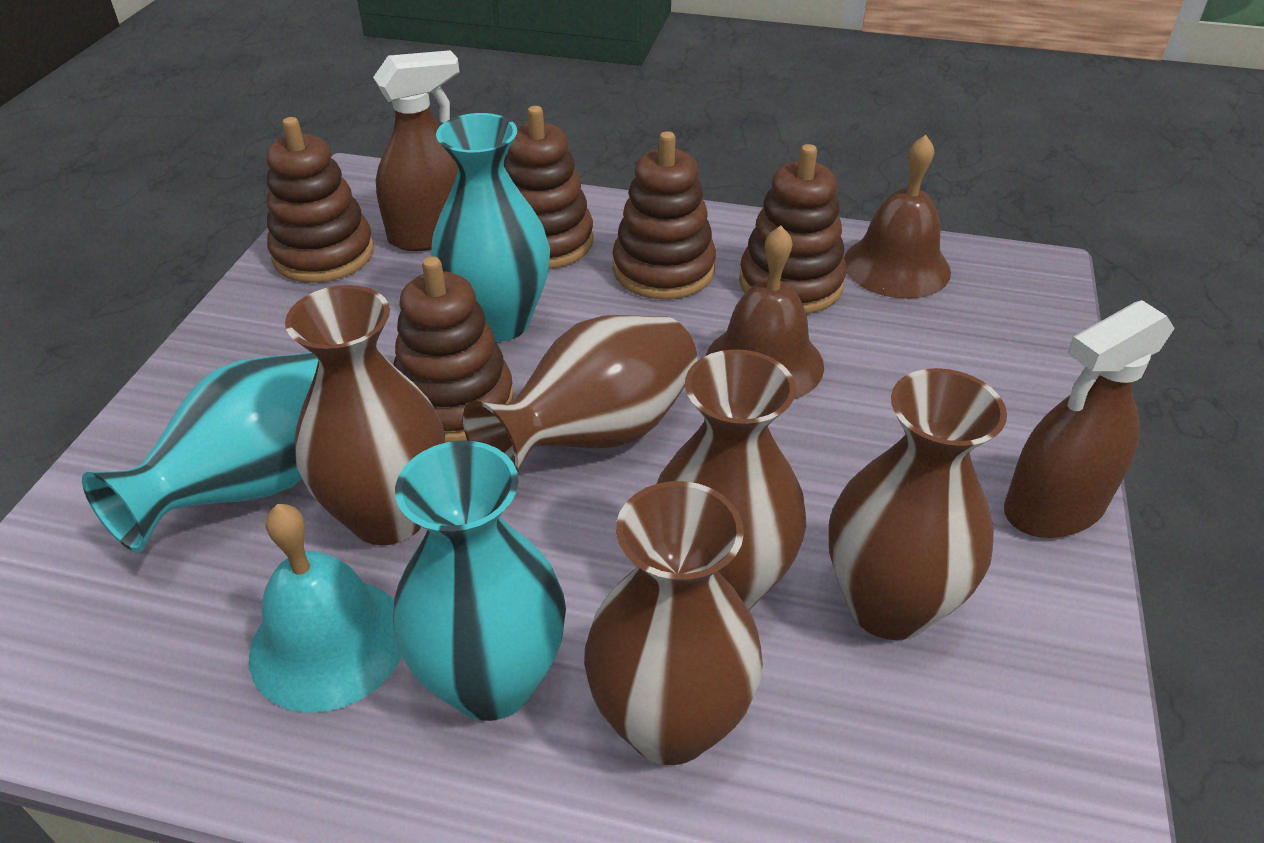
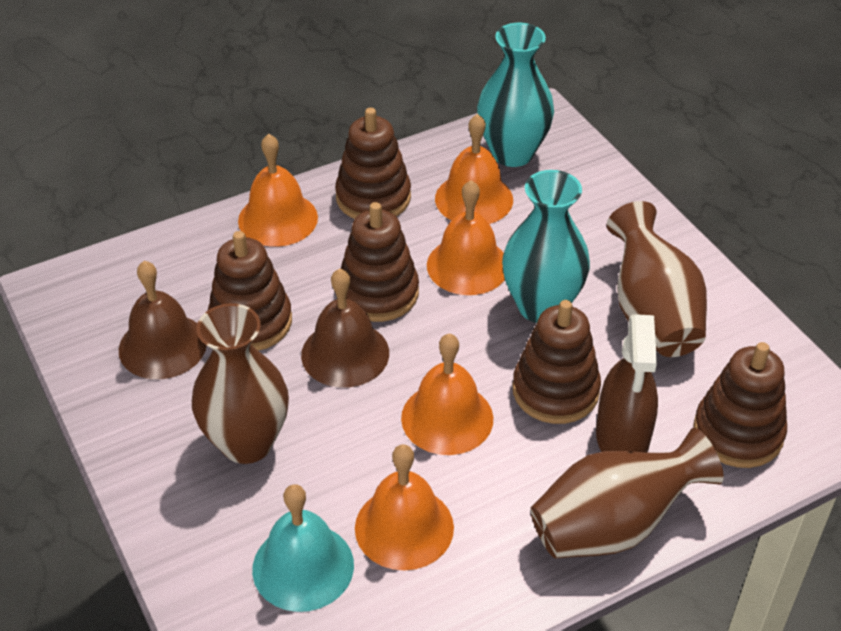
brown spray bottle: 2 -> 1
brown vase: 5 -> 3
orange bell: 0 -> 5
turquoise vase: 3 -> 2

